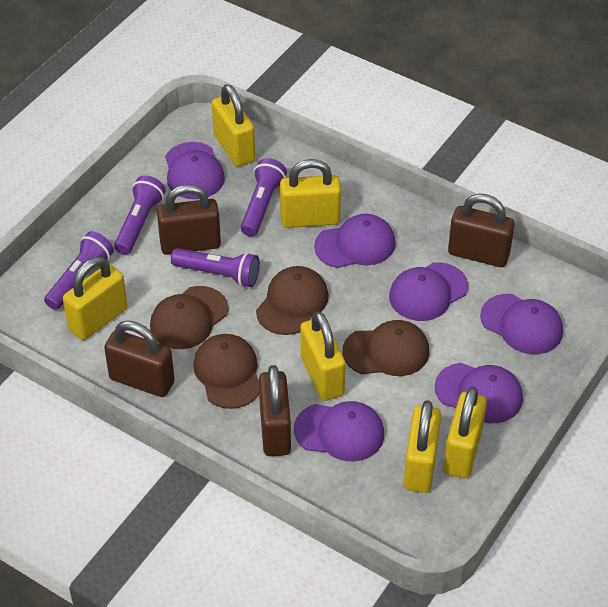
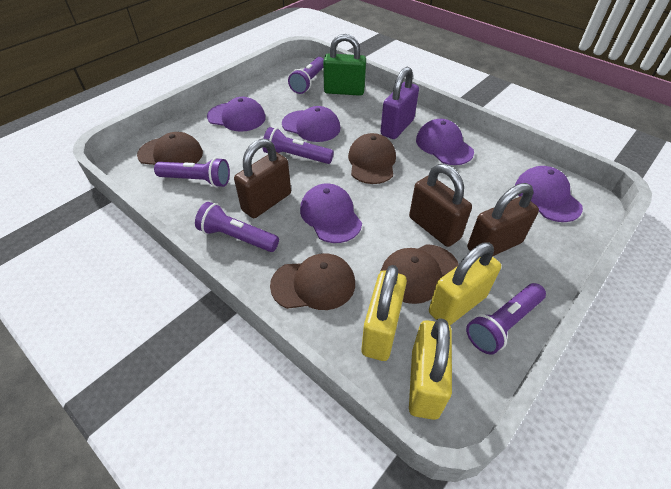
brown padlock: 4 -> 3
green padlock: 0 -> 1
purple cap: 6 -> 5
purple flashlight: 4 -> 5
purple padlock: 0 -> 1
yellow padlock: 6 -> 3

